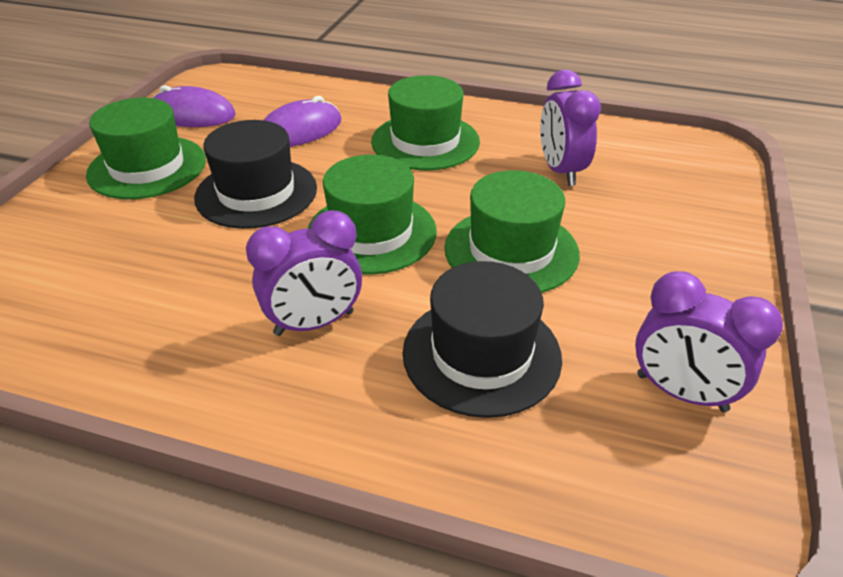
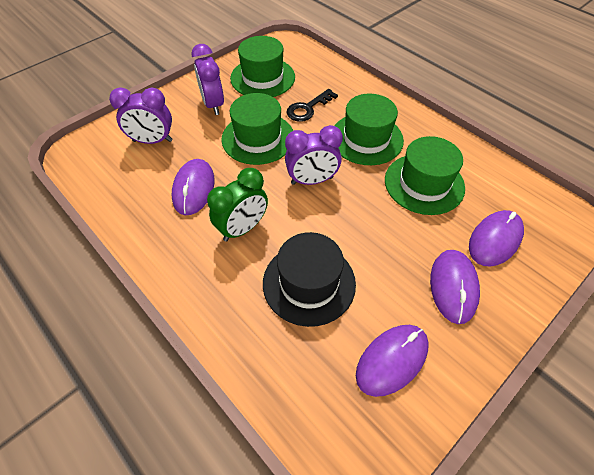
black hat: 2 -> 1
black key: 0 -> 1
green clock: 0 -> 1
purple mouse: 2 -> 4

